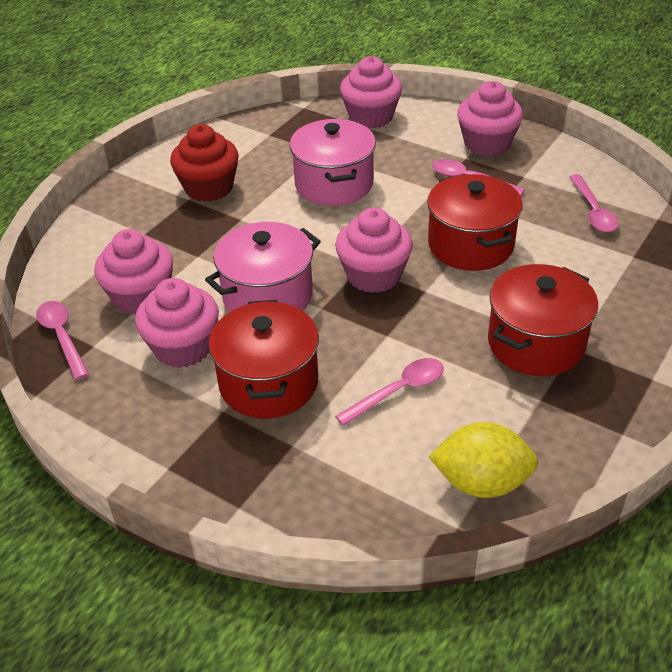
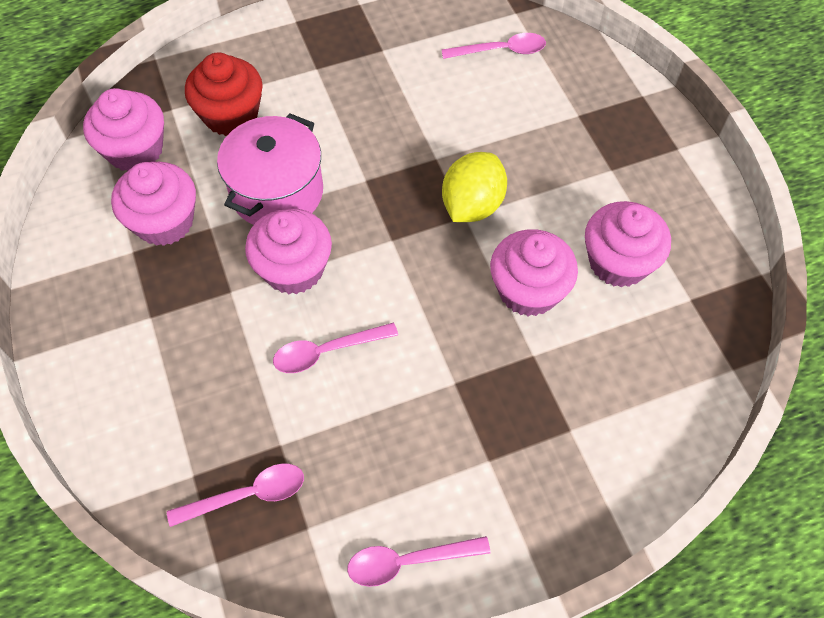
pink pot: 2 -> 1
red pot: 3 -> 0

